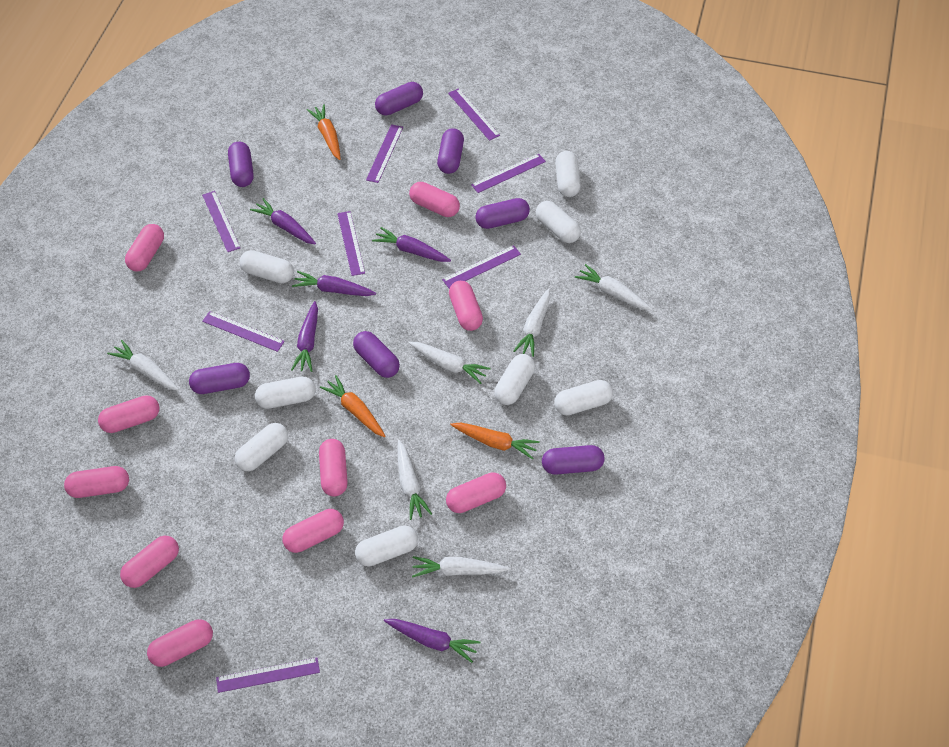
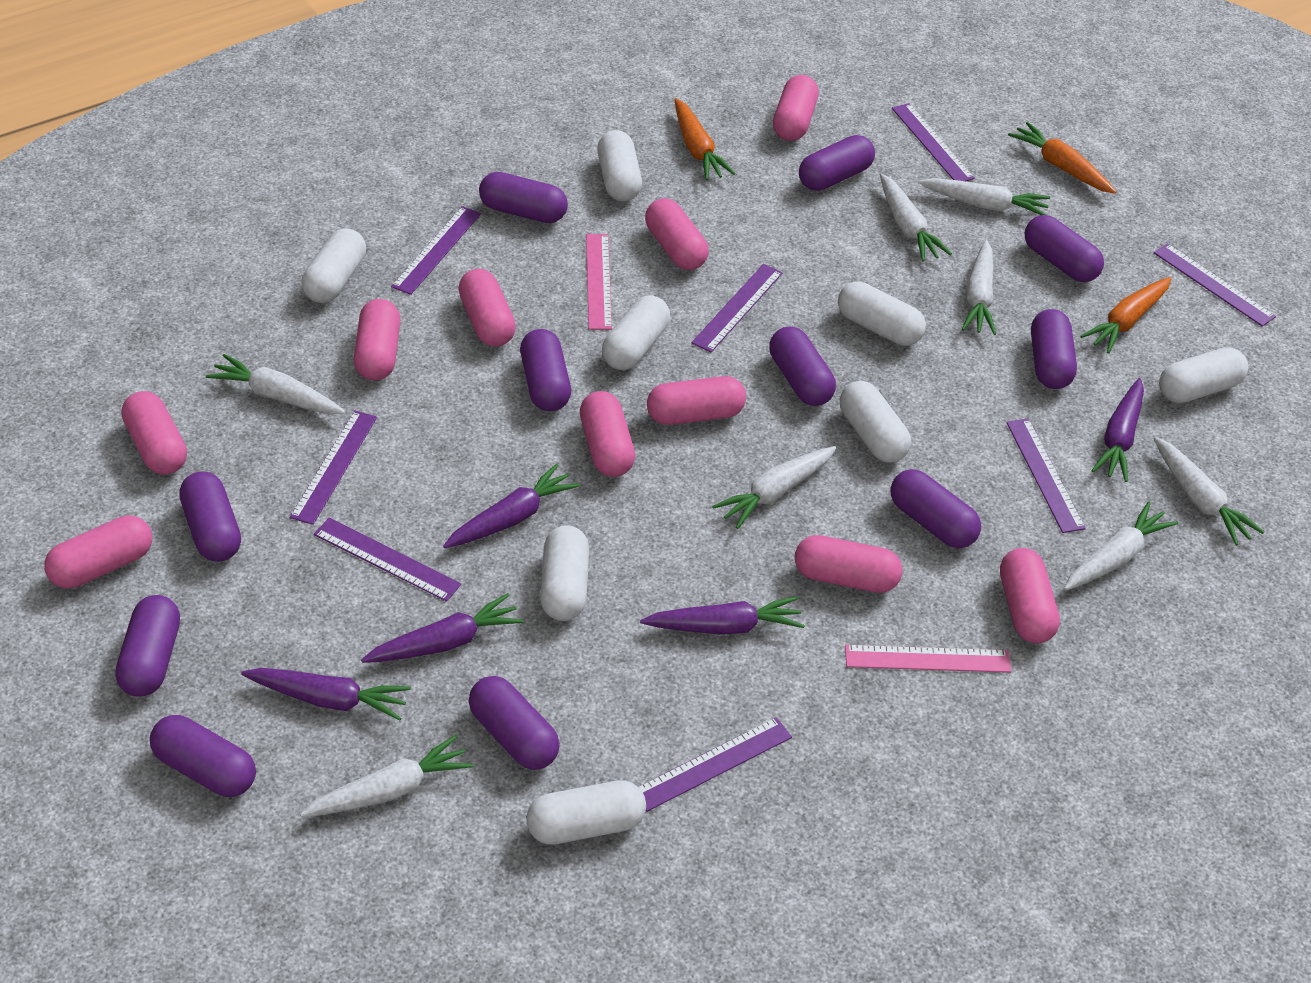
pink ruler: 0 -> 2
purple capsule: 7 -> 11
white carrot: 6 -> 8

